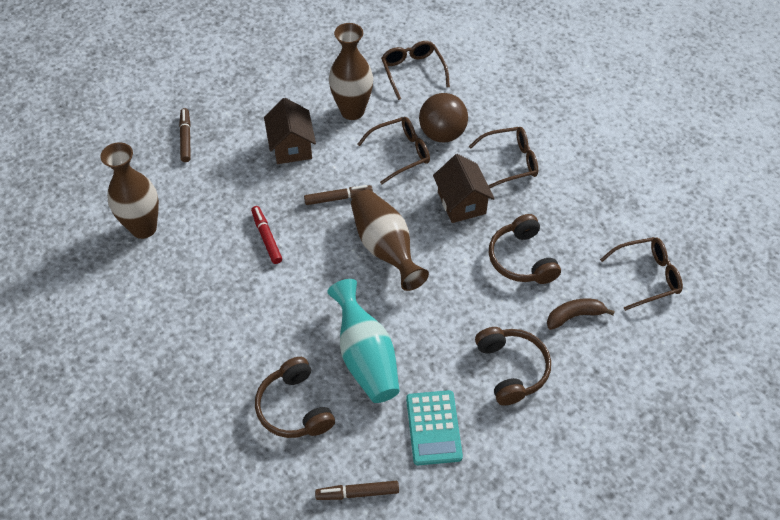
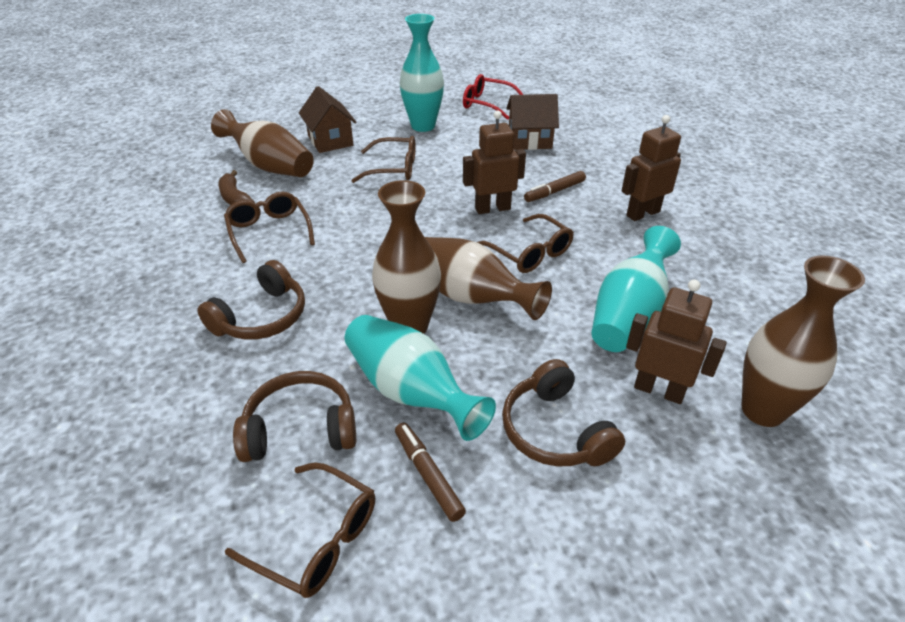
brown ball: 1 -> 0
brown marker: 3 -> 2
brown robot: 0 -> 3
brown vase: 3 -> 4
red glasses: 0 -> 1
red marker: 1 -> 0
turquoise calculator: 1 -> 0
turquoise vase: 1 -> 3

